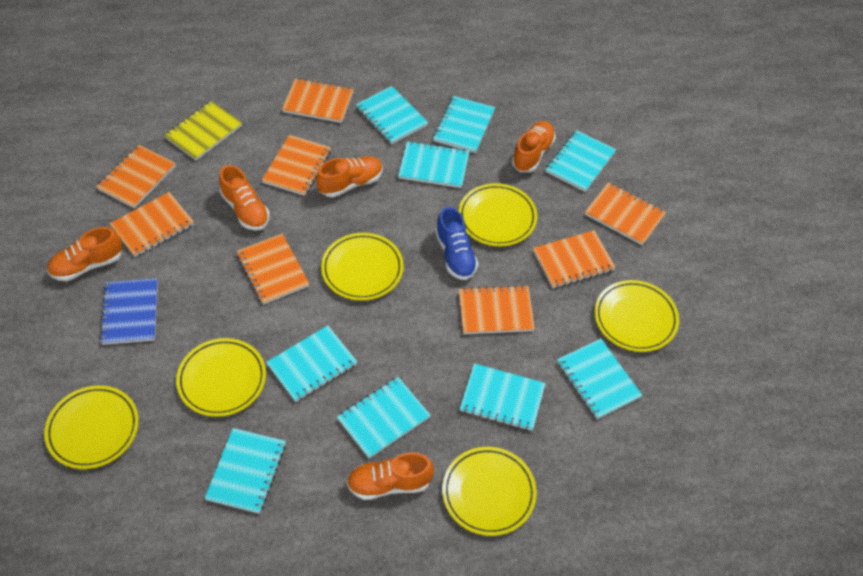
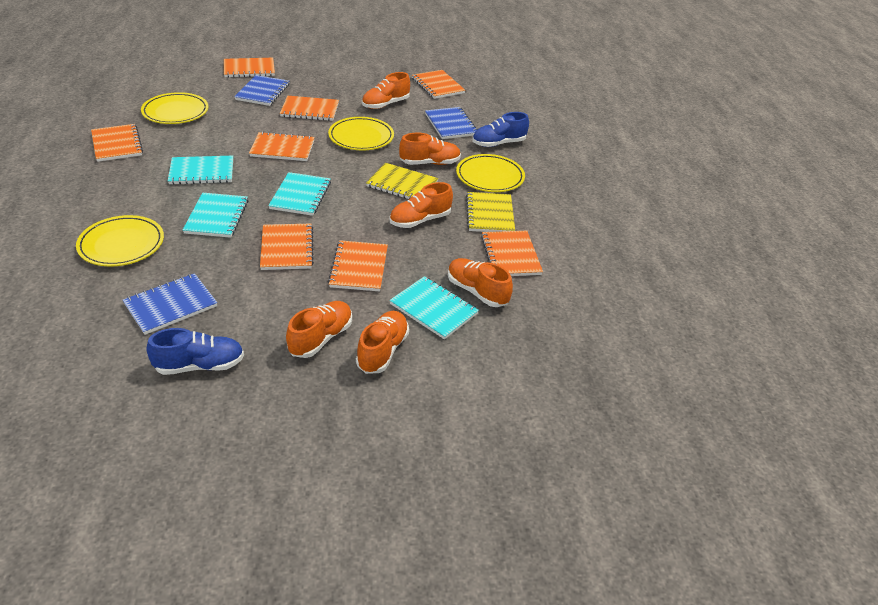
blue notebook: 1 -> 3
blue shoe: 1 -> 2
orange shoe: 5 -> 6
turquoise notebook: 9 -> 4
yellow notebook: 1 -> 2
yellow plate: 6 -> 4

